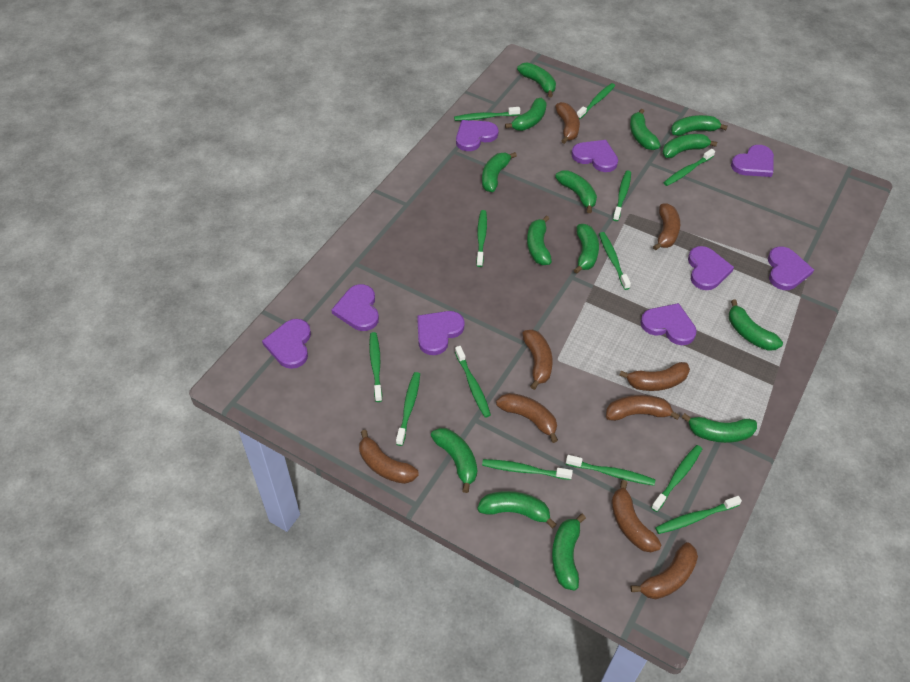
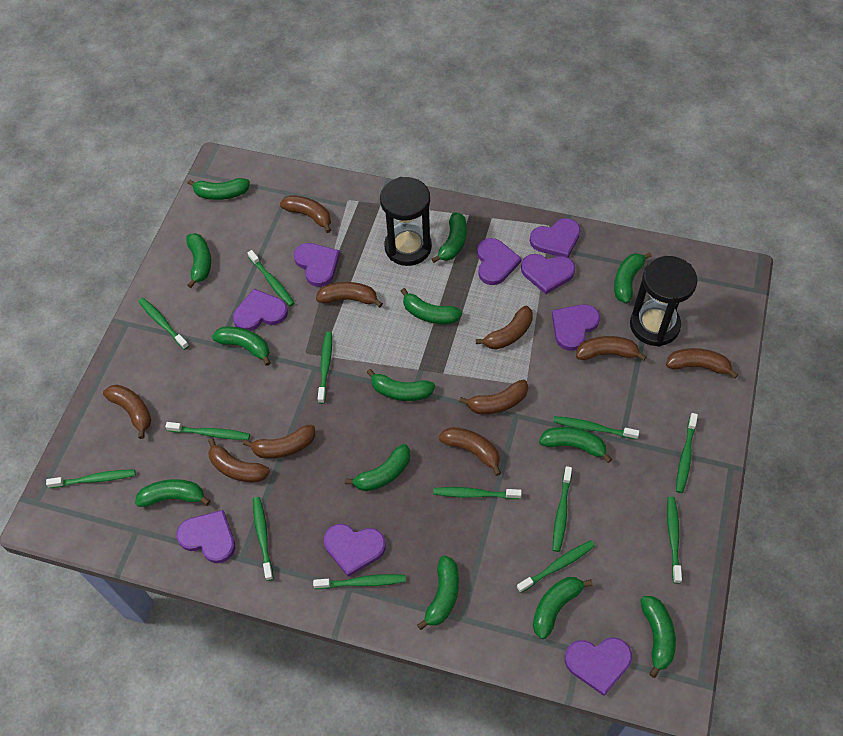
black hourglass: 0 -> 2
brown banana: 9 -> 10
green banana: 14 -> 13

